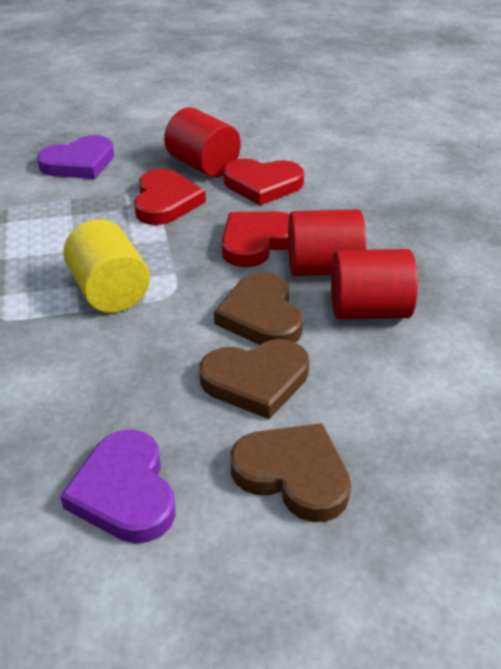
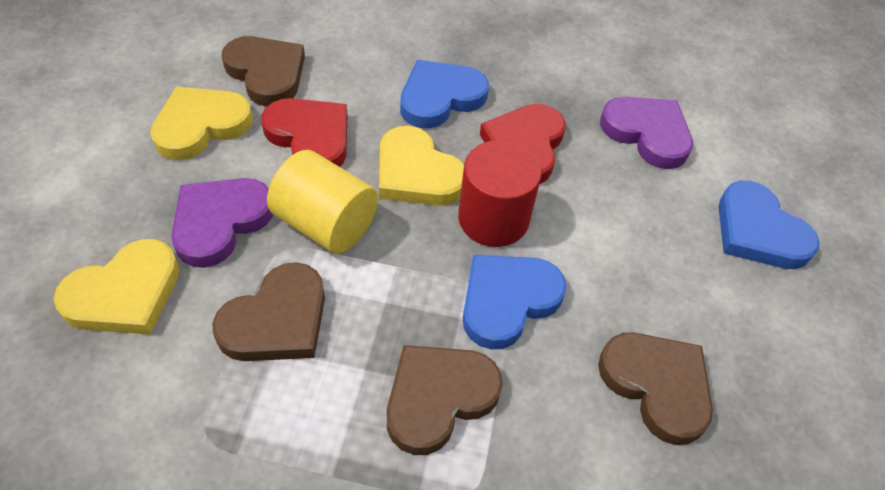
blue heart: 0 -> 3
brown heart: 3 -> 4
red cylinder: 3 -> 1
red heart: 3 -> 2
yellow heart: 0 -> 3

